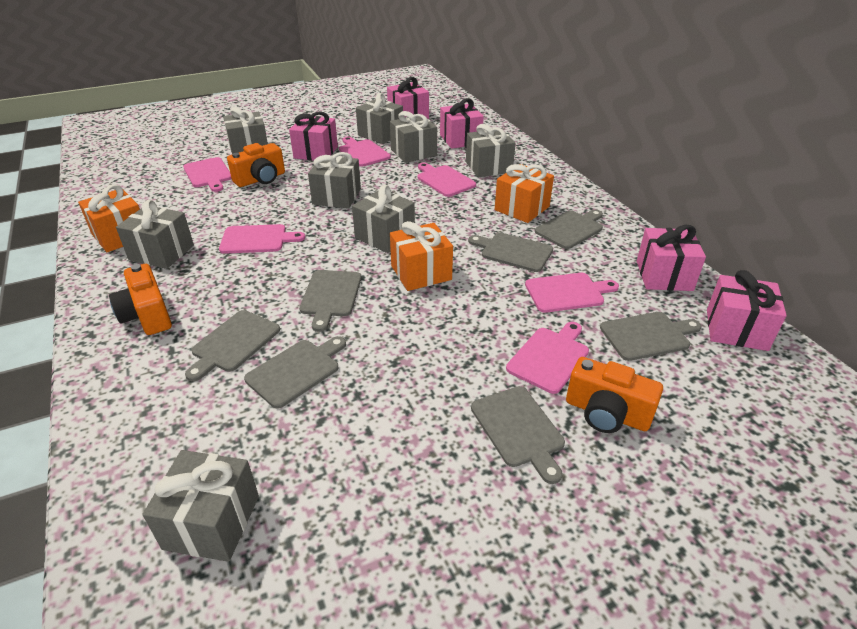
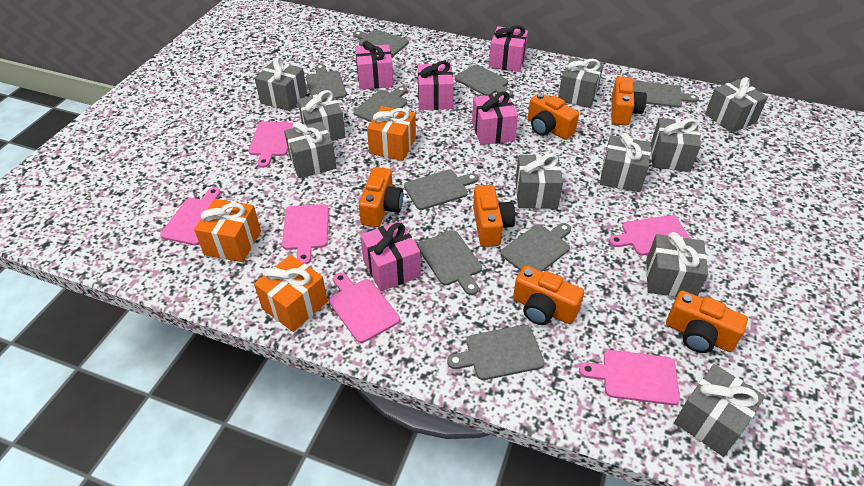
grey cutting board: 7 -> 9
grey gift: 8 -> 10
orange camera: 3 -> 6

